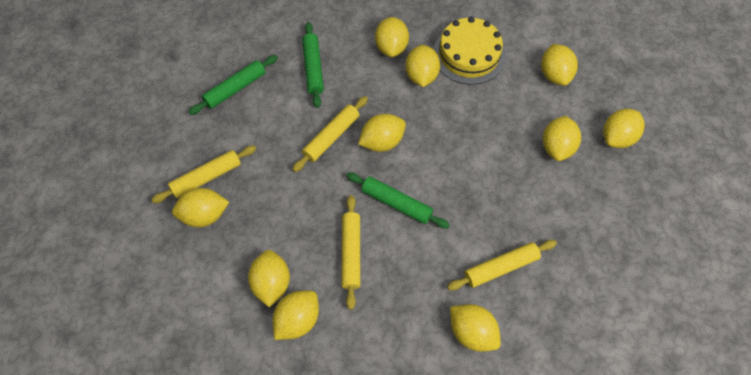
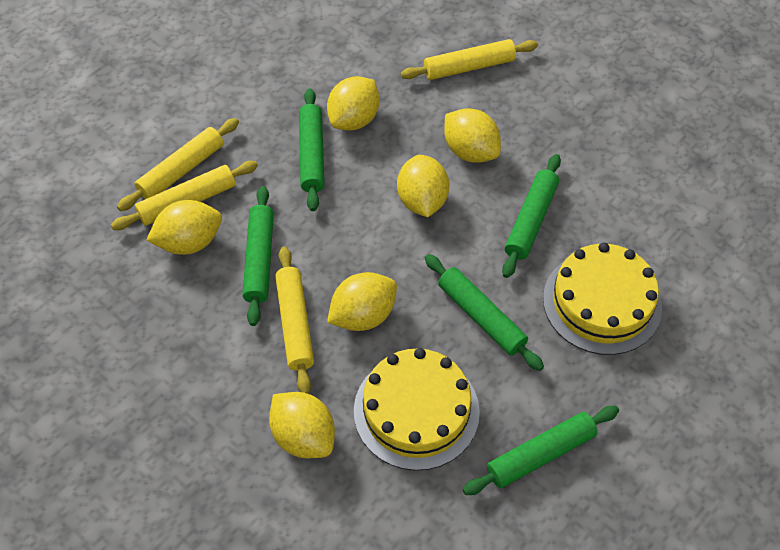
green rolling pin: 3 -> 5
yellow cake: 1 -> 2
yellow lemon: 10 -> 6

